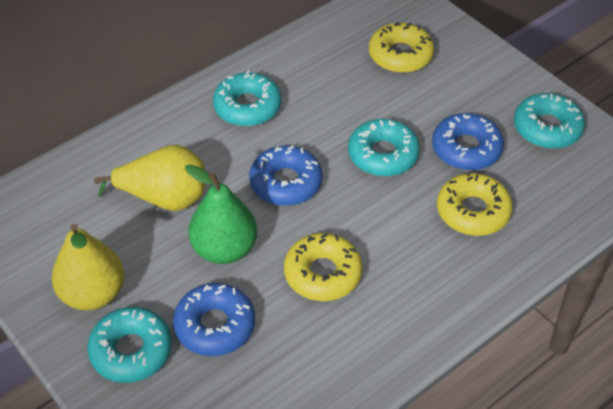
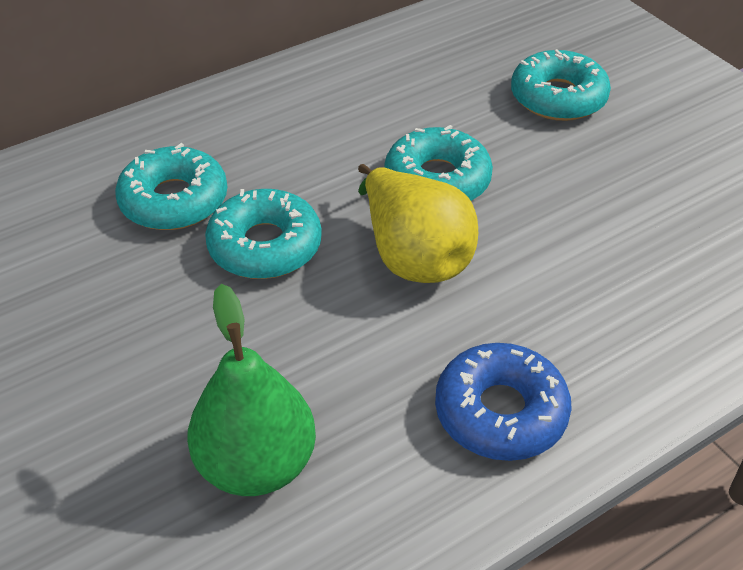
blue donut: 3 -> 1
yellow donut: 3 -> 0
yellow pear: 2 -> 1

